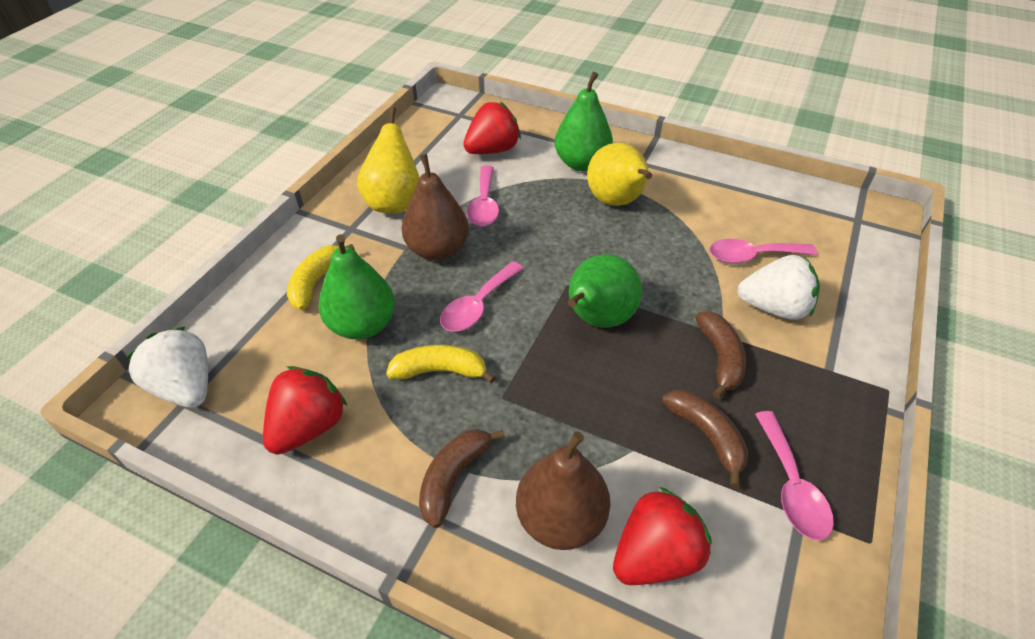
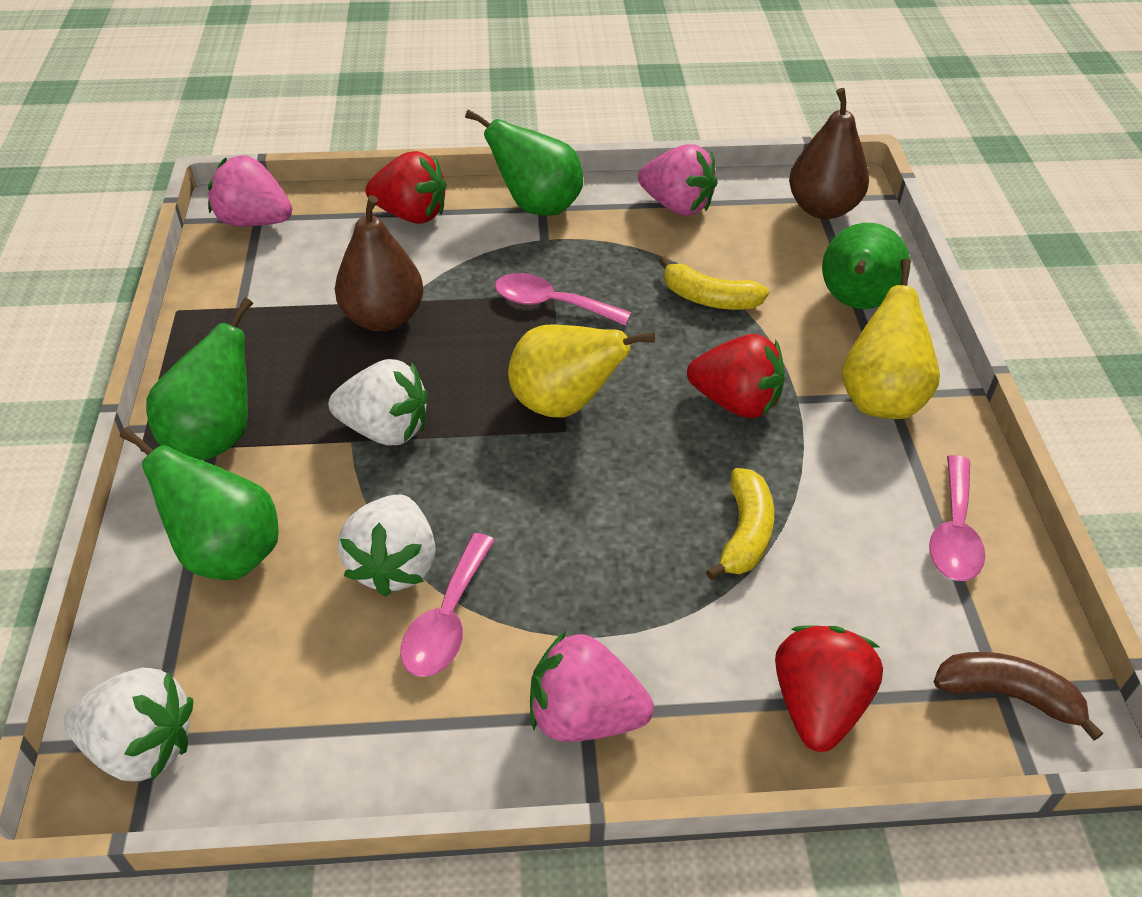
brown banana: 3 -> 1
green pear: 3 -> 4
pink spoon: 4 -> 3
pink strawberry: 0 -> 3
white strawberry: 2 -> 3

